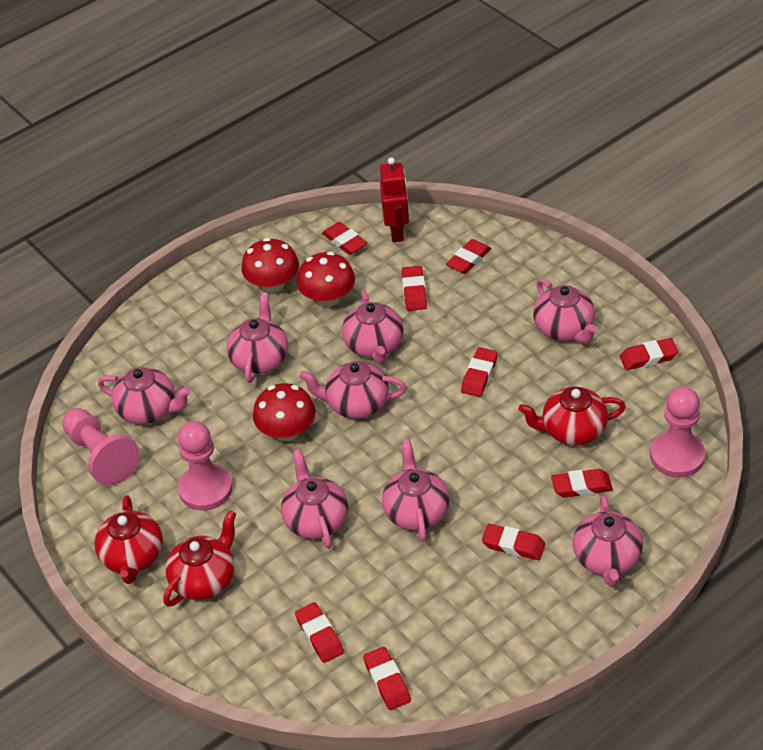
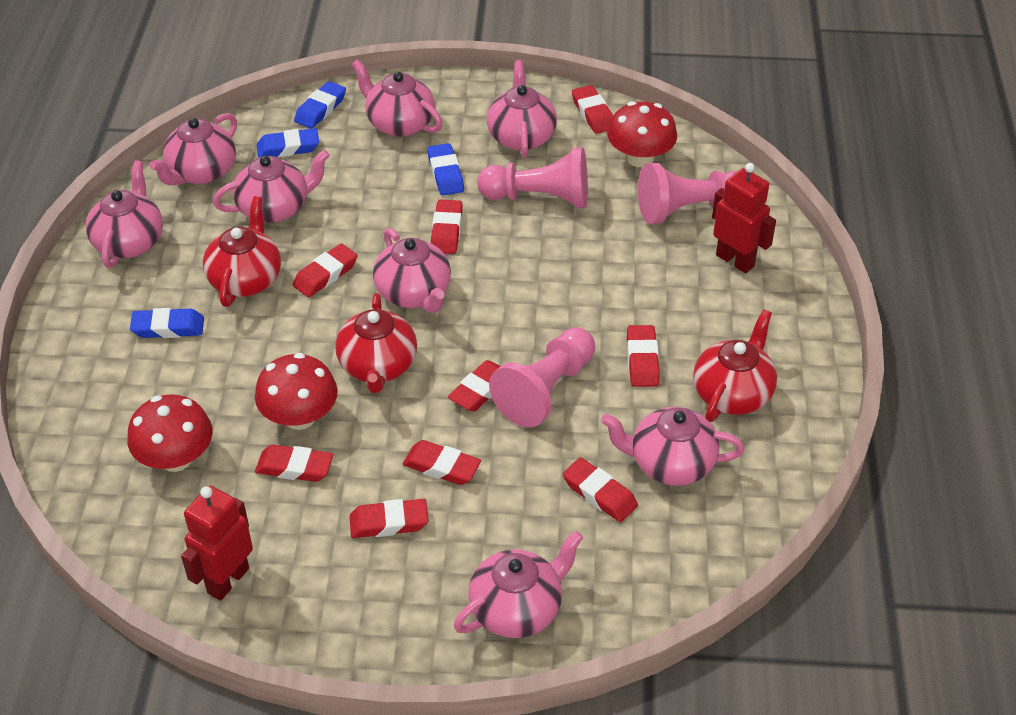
blue eraser: 0 -> 4
red robot: 1 -> 2

